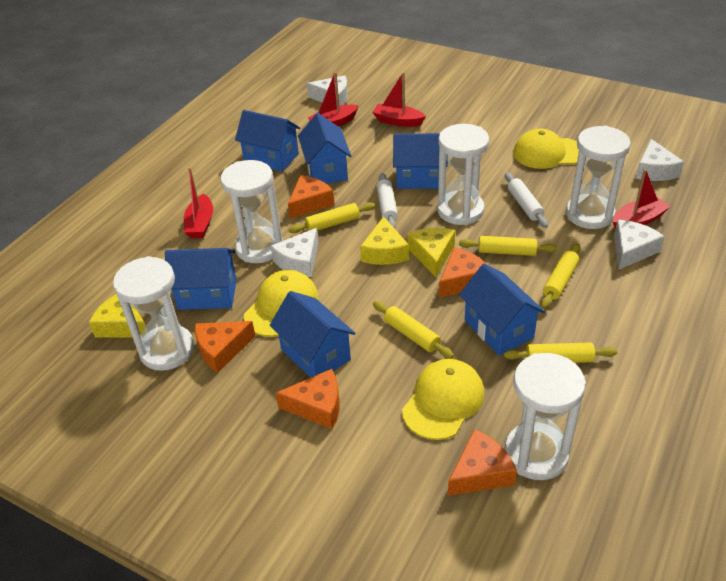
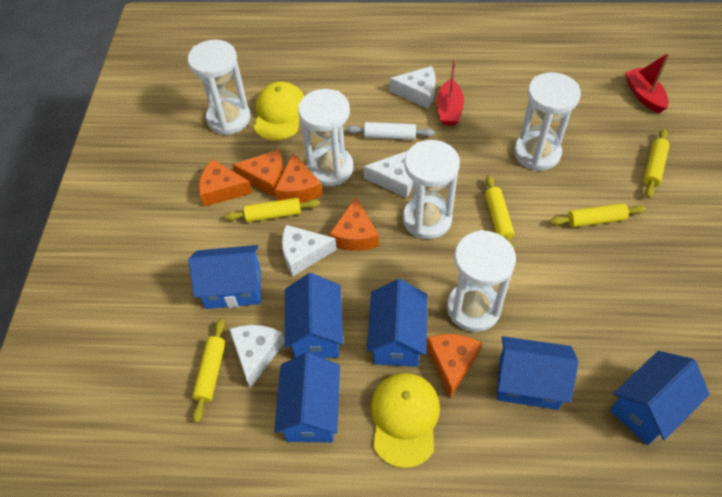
red boat: 4 -> 2
white rolling pin: 2 -> 1
yellow cap: 3 -> 2
yellow cheese: 3 -> 0

